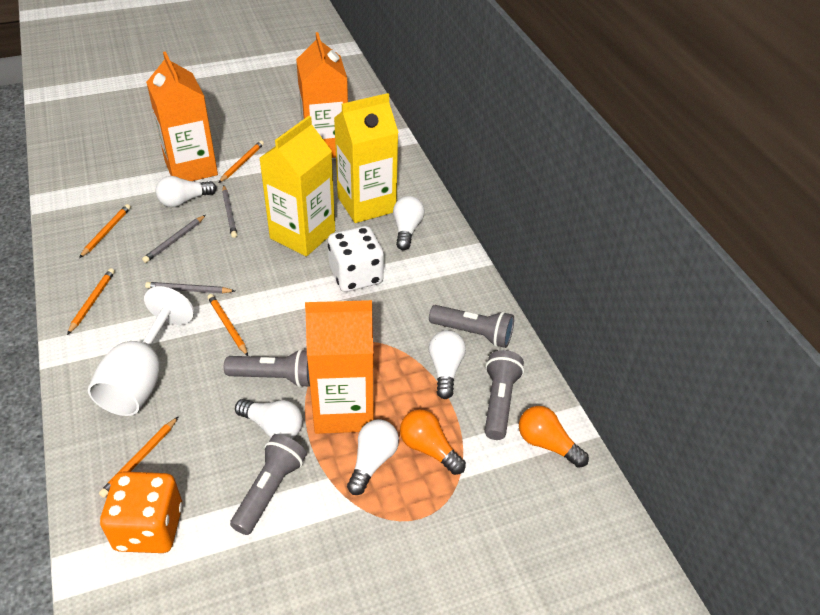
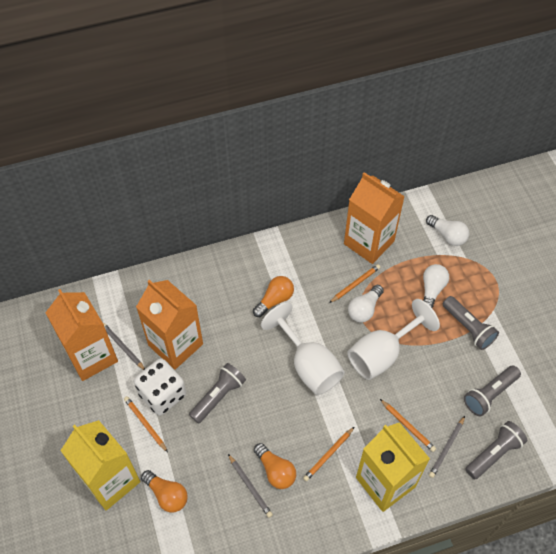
orange dice: 1 -> 0
orange light bulb: 2 -> 3
orange pencil: 5 -> 4
white goblet: 1 -> 2
white light bulb: 5 -> 3

